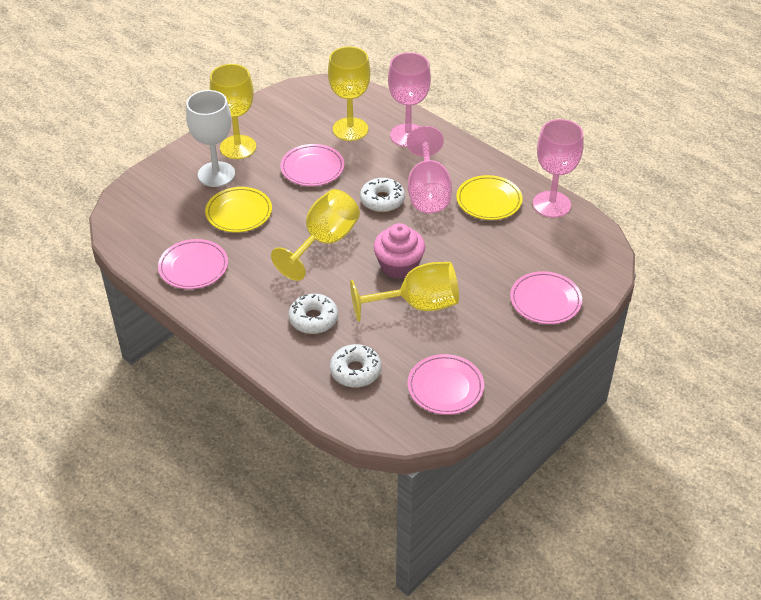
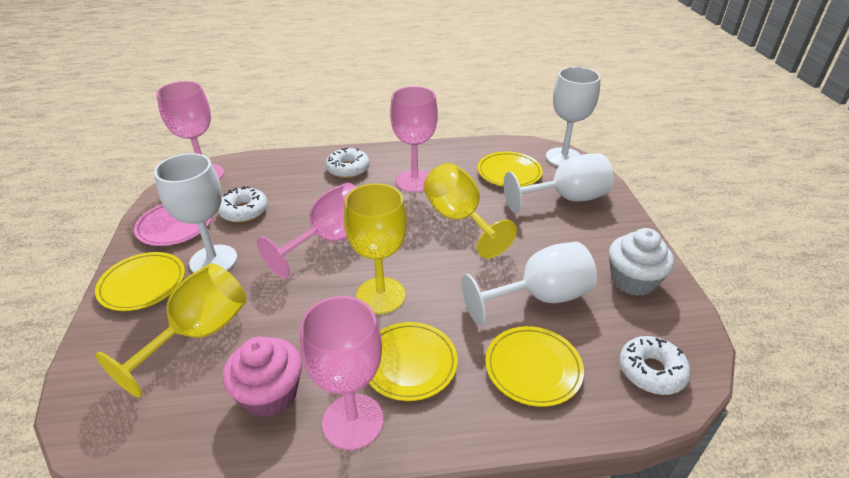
pink goblet: 3 -> 4
pink plate: 4 -> 1
white cupcake: 0 -> 1
white goblet: 1 -> 4
yellow goblet: 4 -> 3
yellow plate: 2 -> 4

